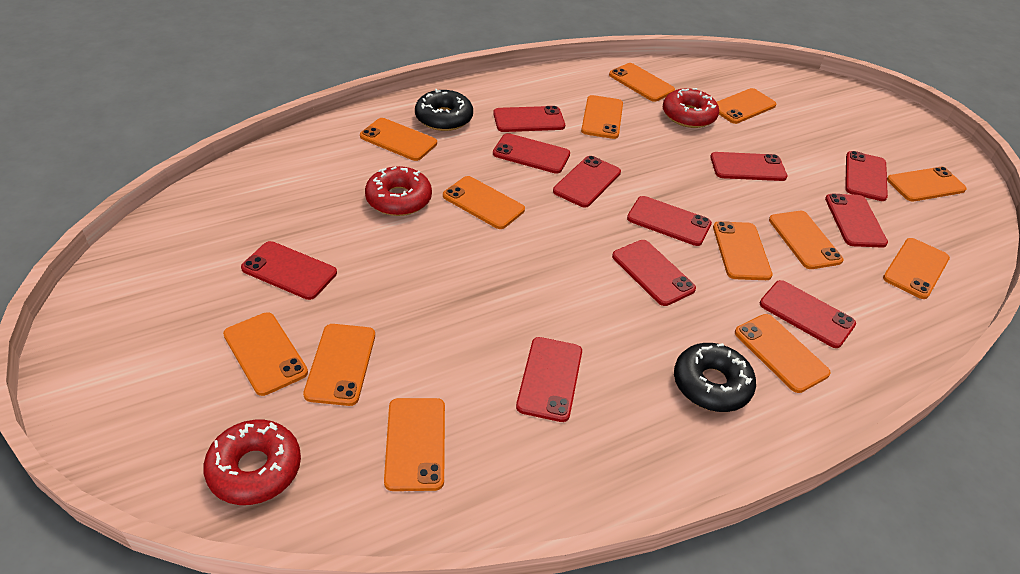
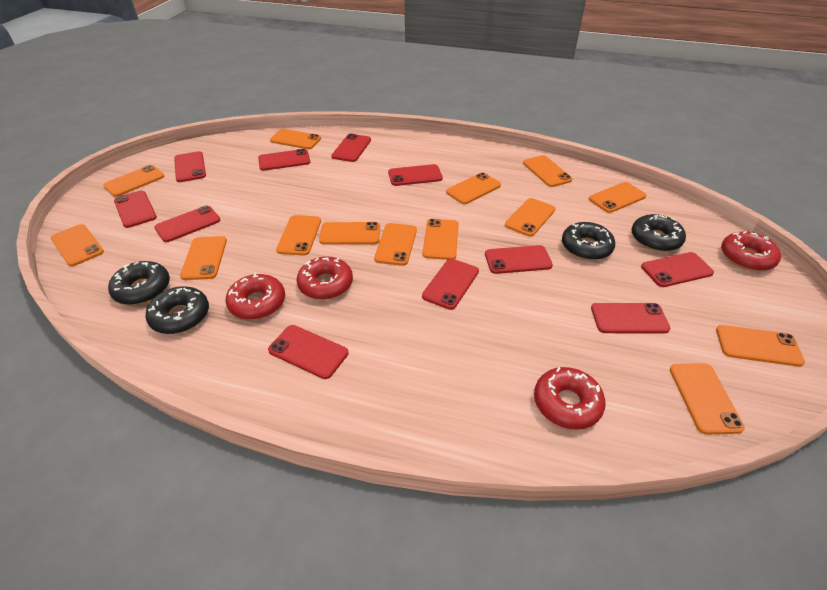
black donut: 2 -> 4
orange phone: 13 -> 14
red donut: 3 -> 4

